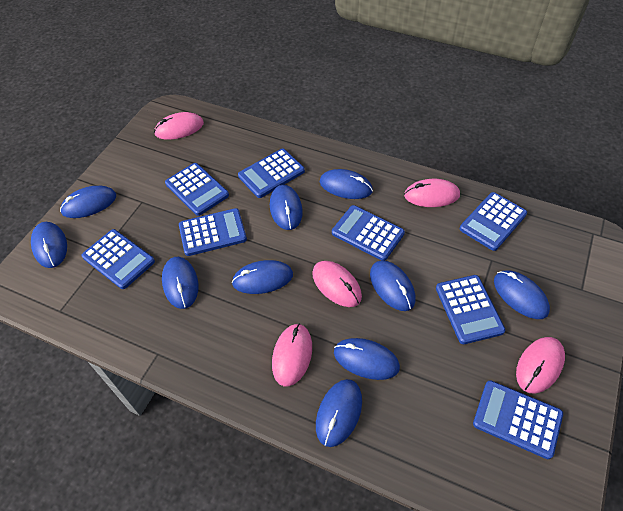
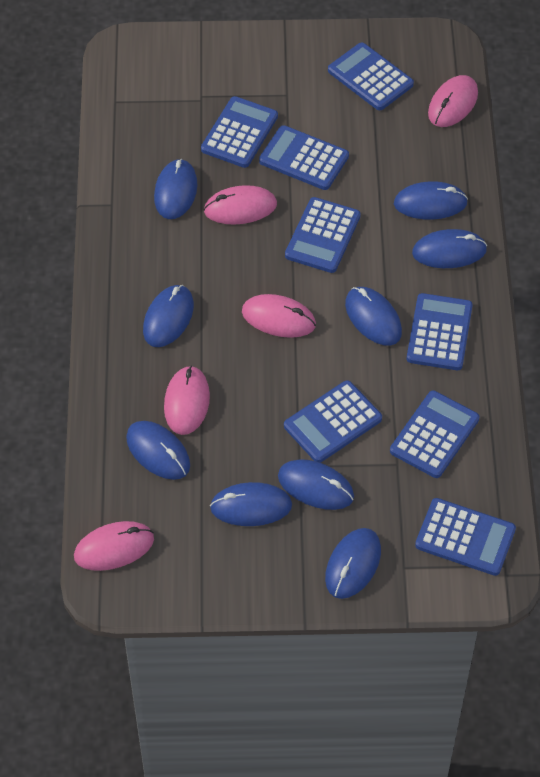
blue mouse: 10 -> 9

